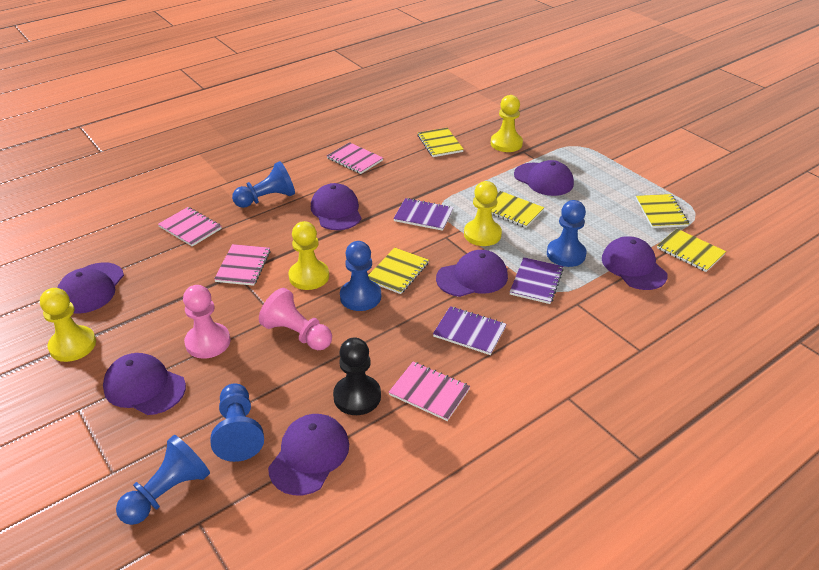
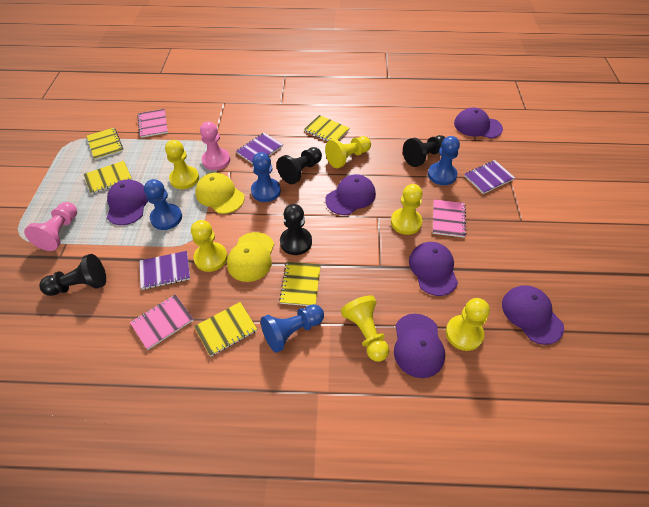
black pawn: 1 -> 4
blue pawn: 5 -> 4
pink notebook: 4 -> 3
purple cap: 7 -> 6
yellow cap: 0 -> 2
yellow pawn: 4 -> 6

